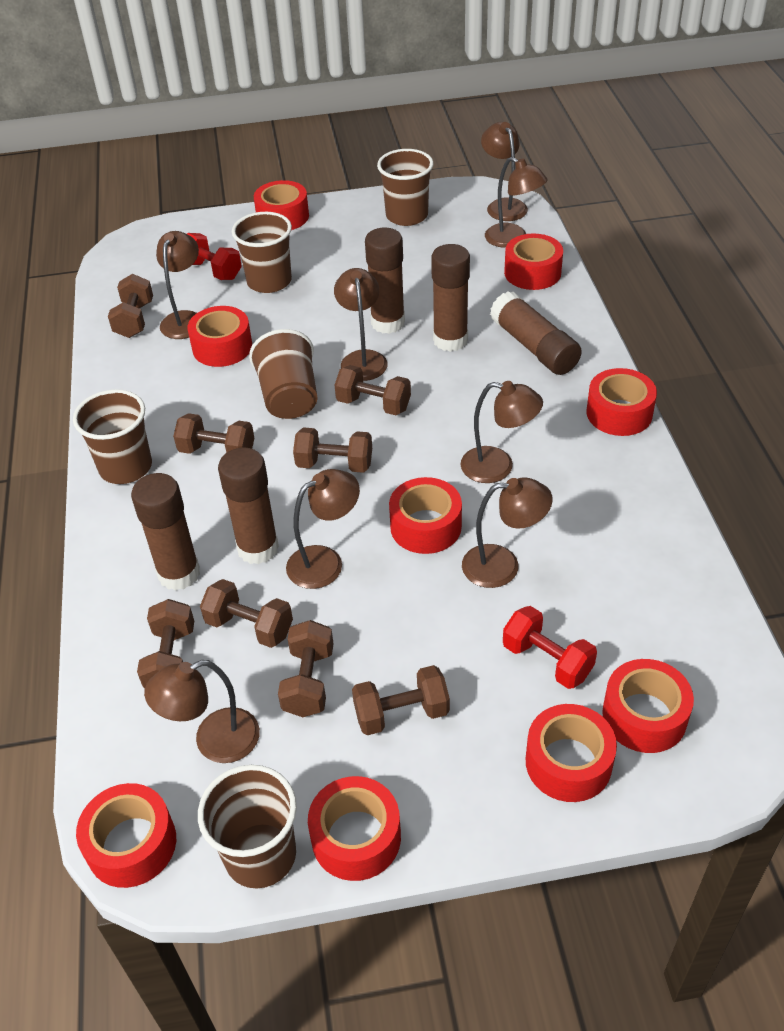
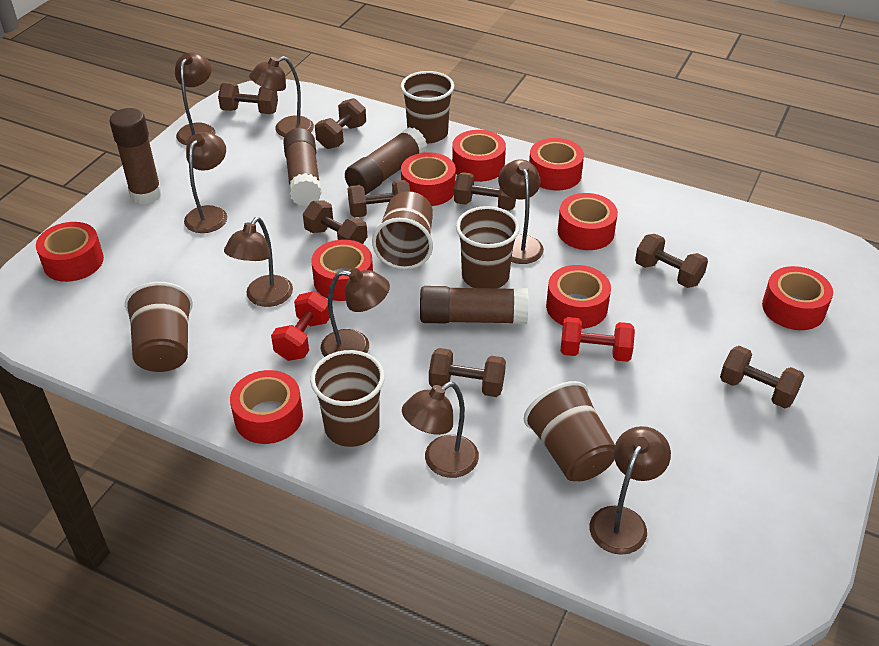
brown cup: 5 -> 6
brown glue stick: 5 -> 4

